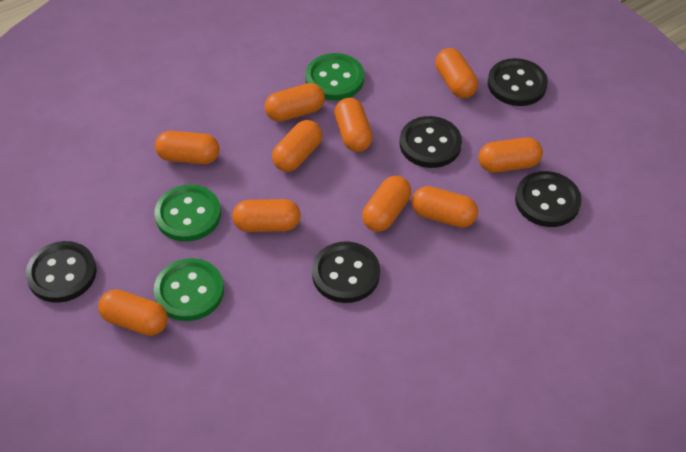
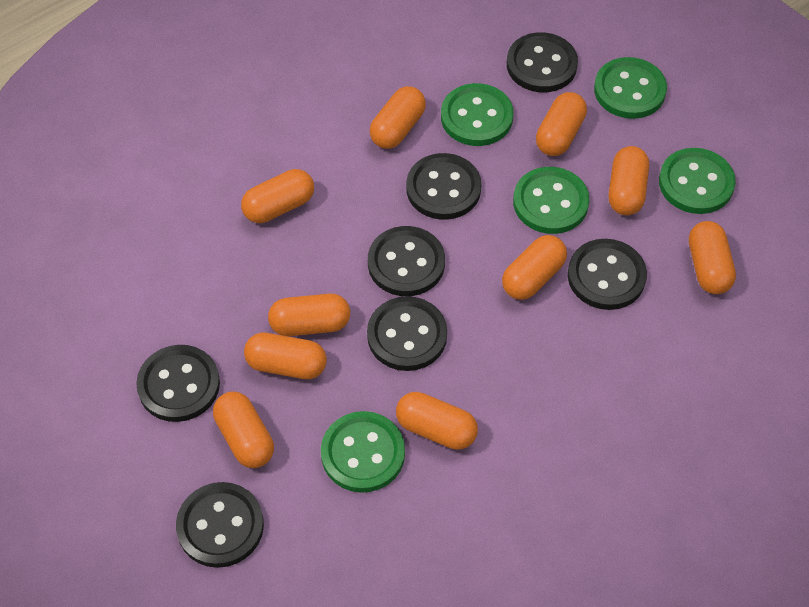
black button: 5 -> 7
green button: 3 -> 5

